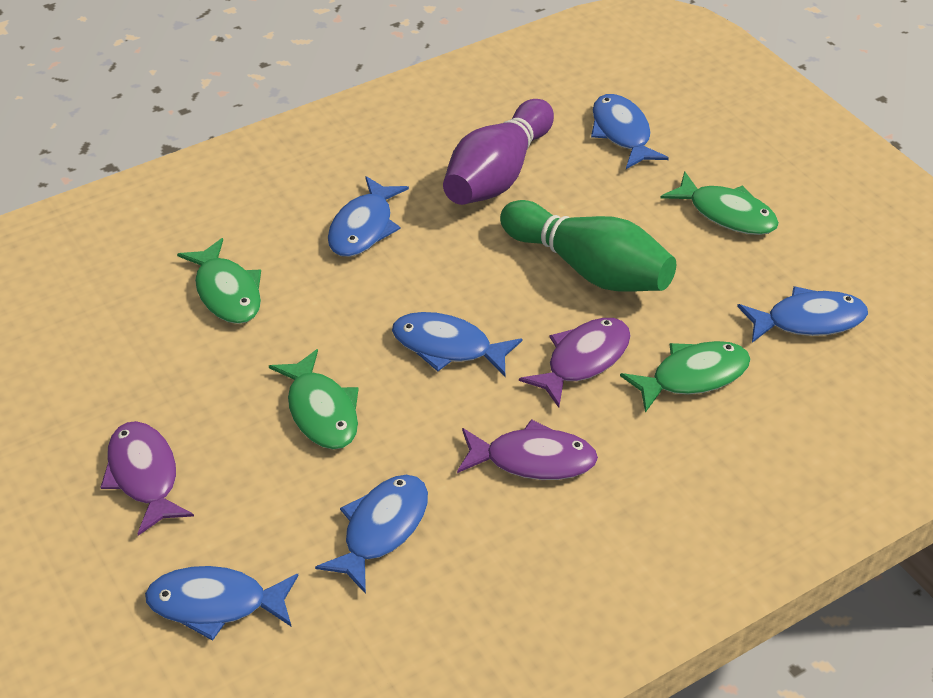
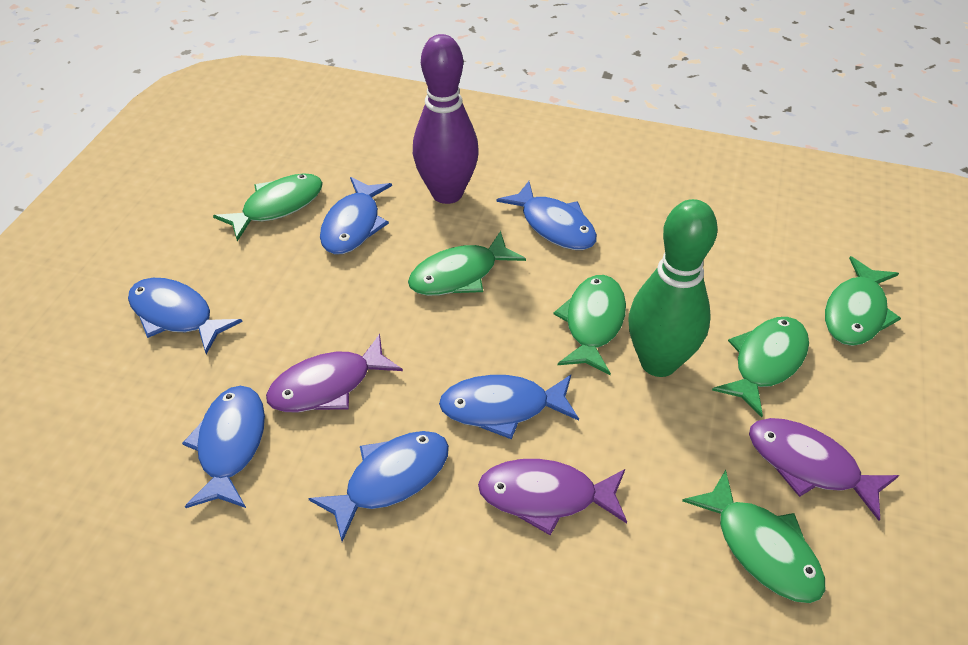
green fish: 4 -> 6

